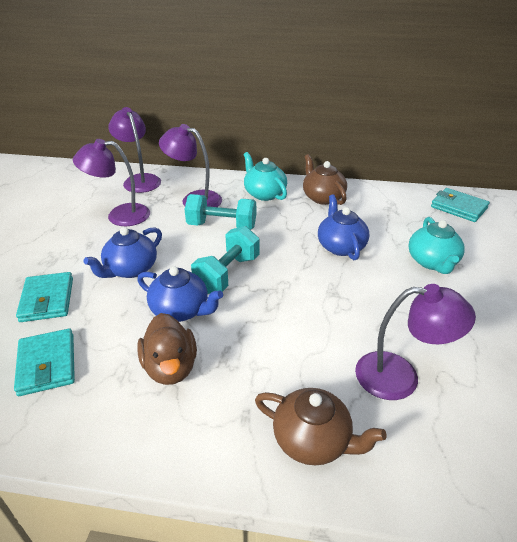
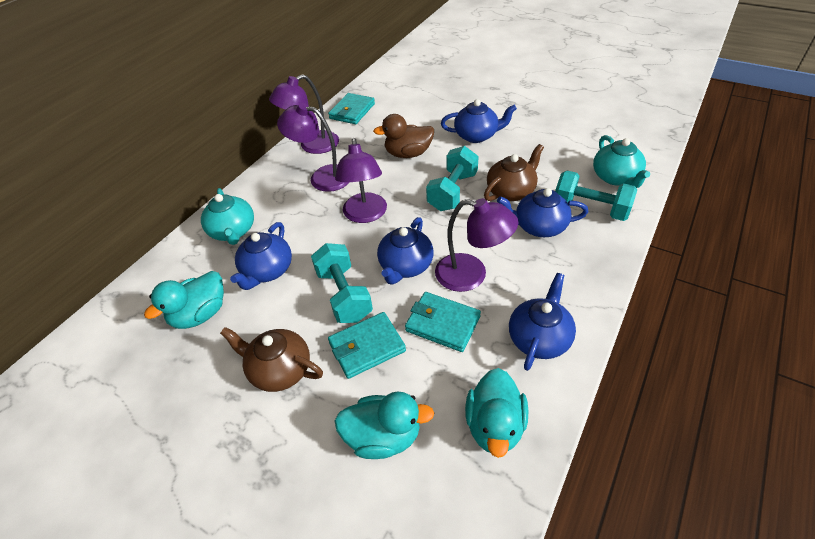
blue teapot: 3 -> 5
turquoise duck: 0 -> 3
turquoise dumbbell: 2 -> 3

